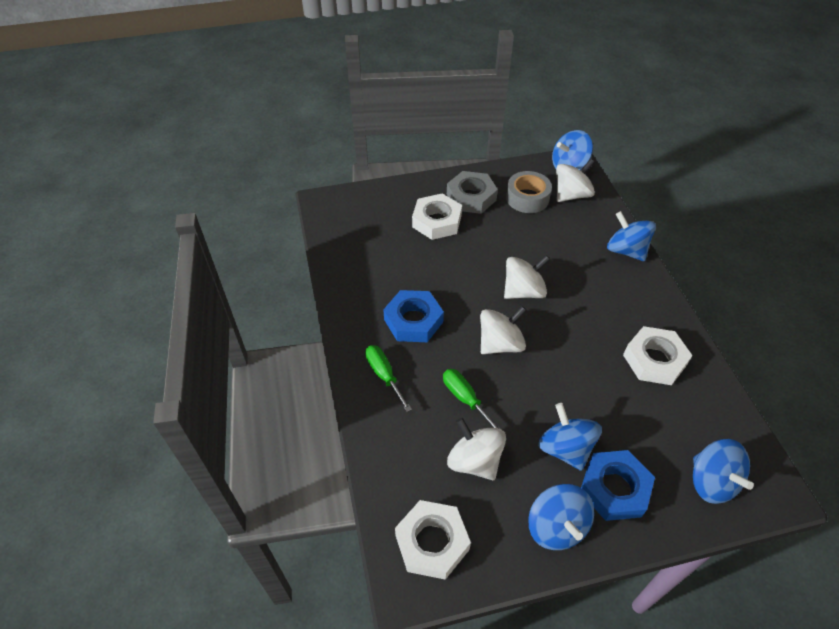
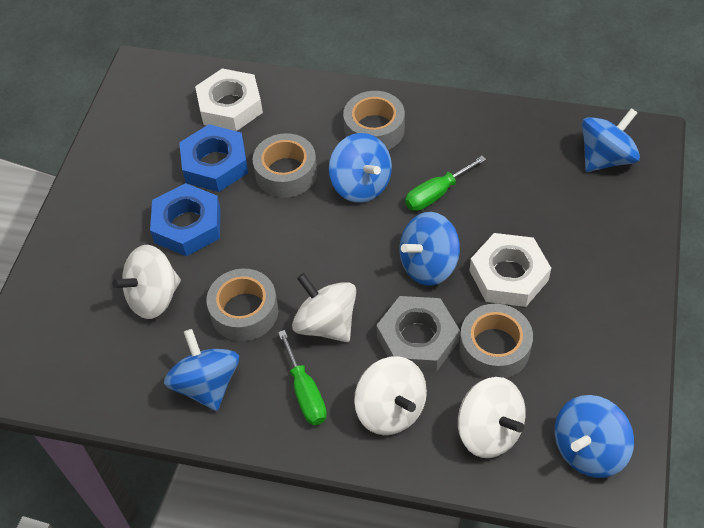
grey tape: 1 -> 4
white nut: 3 -> 2

